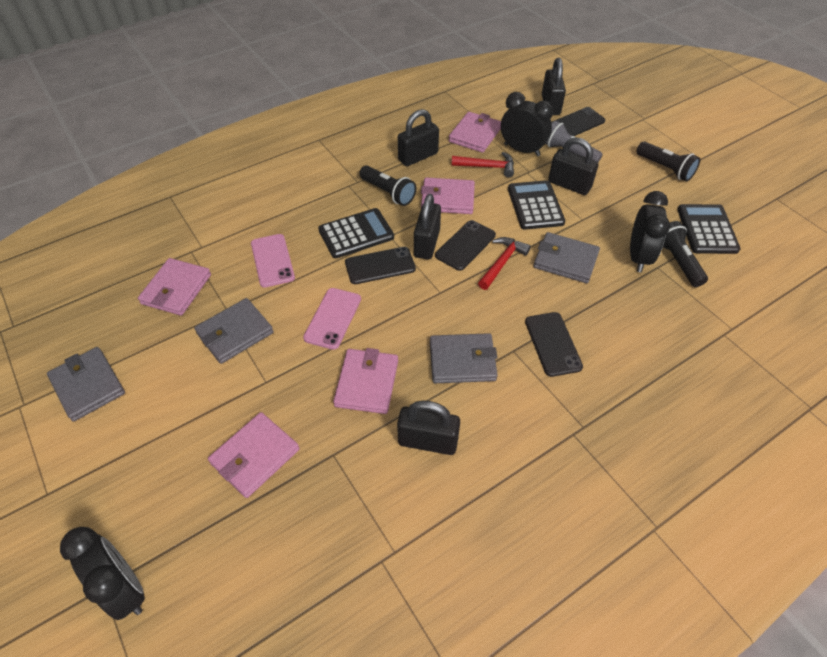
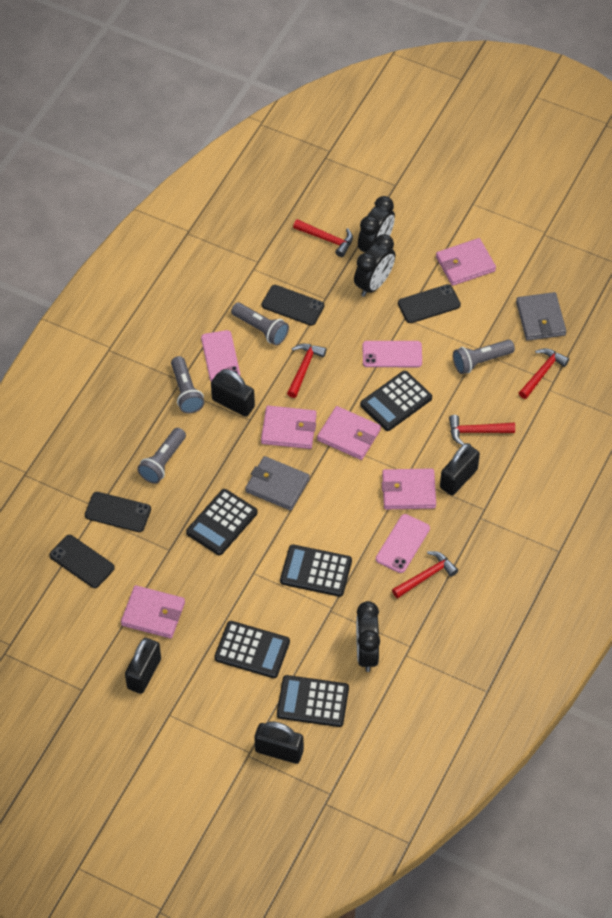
black calculator: 3 -> 5
black flashlight: 3 -> 0
black padlock: 5 -> 4
grey flashlight: 1 -> 4
grey wallet: 4 -> 2
pink phone: 2 -> 3
red hammer: 2 -> 5

